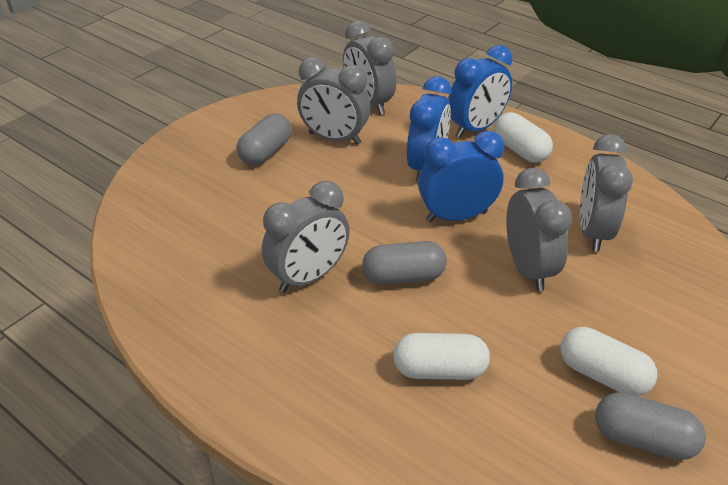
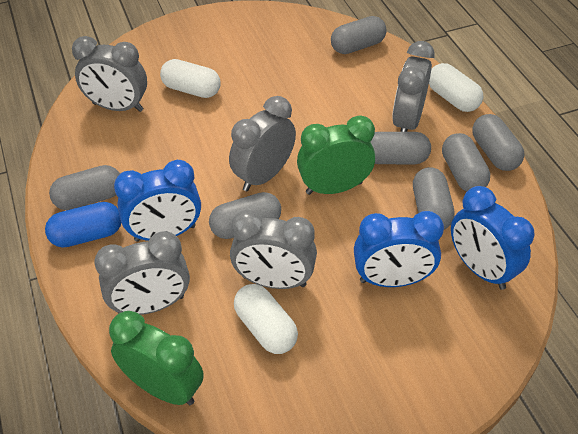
blue capsule: 0 -> 1
green clock: 0 -> 2
grey capsule: 3 -> 7

